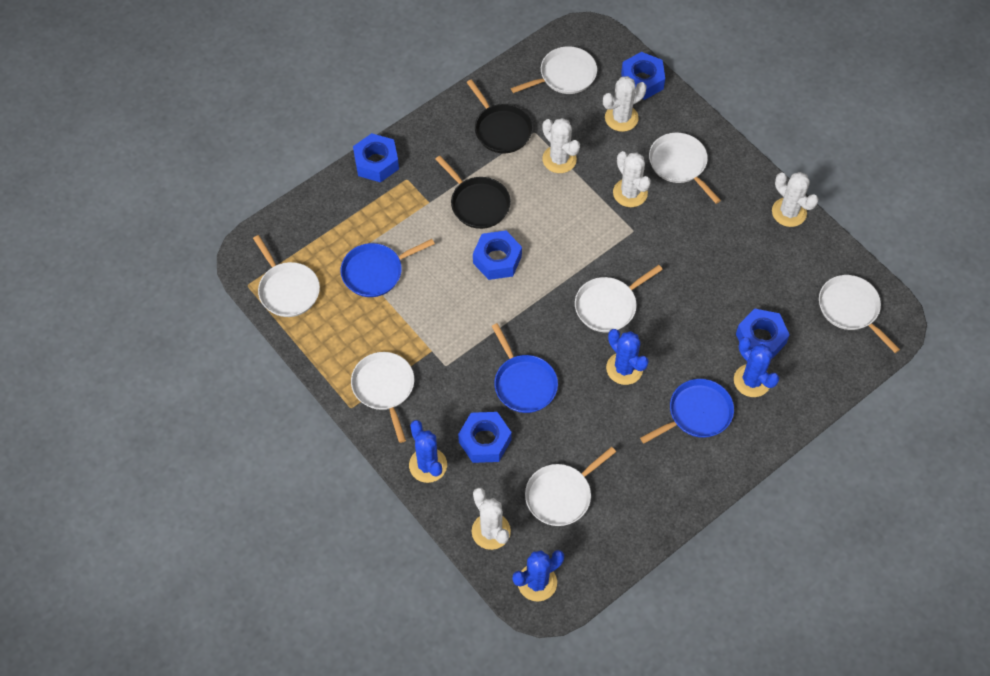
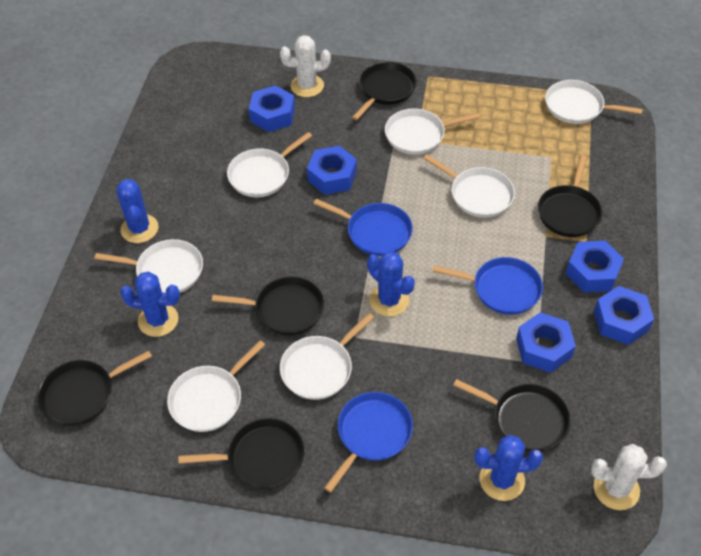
black pan: 2 -> 6
white cactus: 5 -> 2

